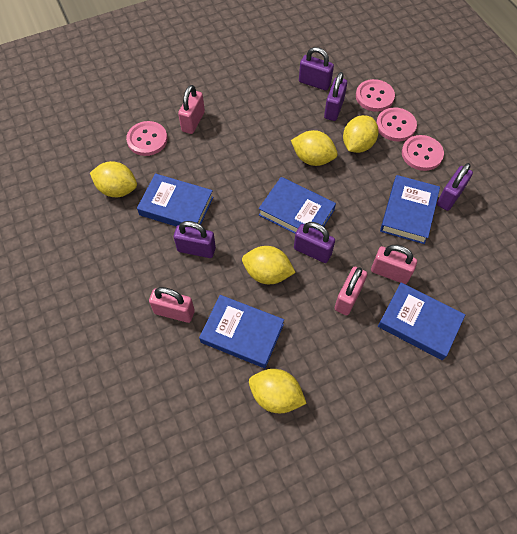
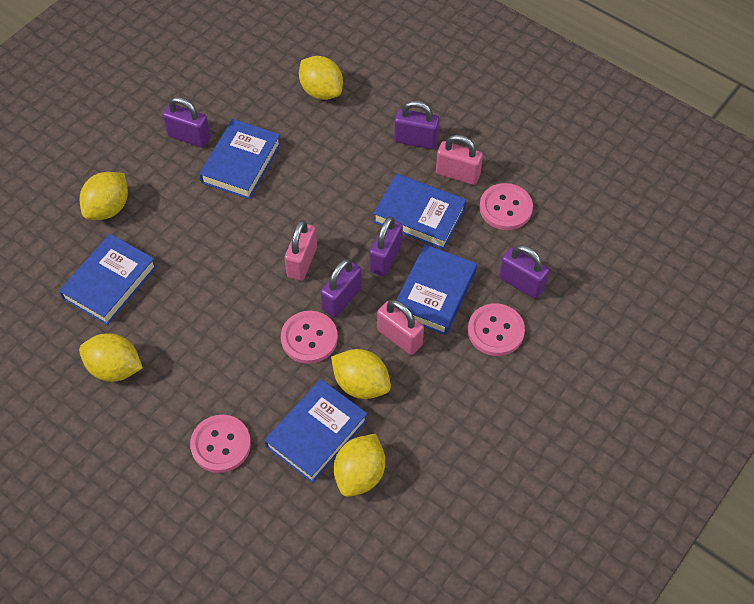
pink padlock: 4 -> 3

